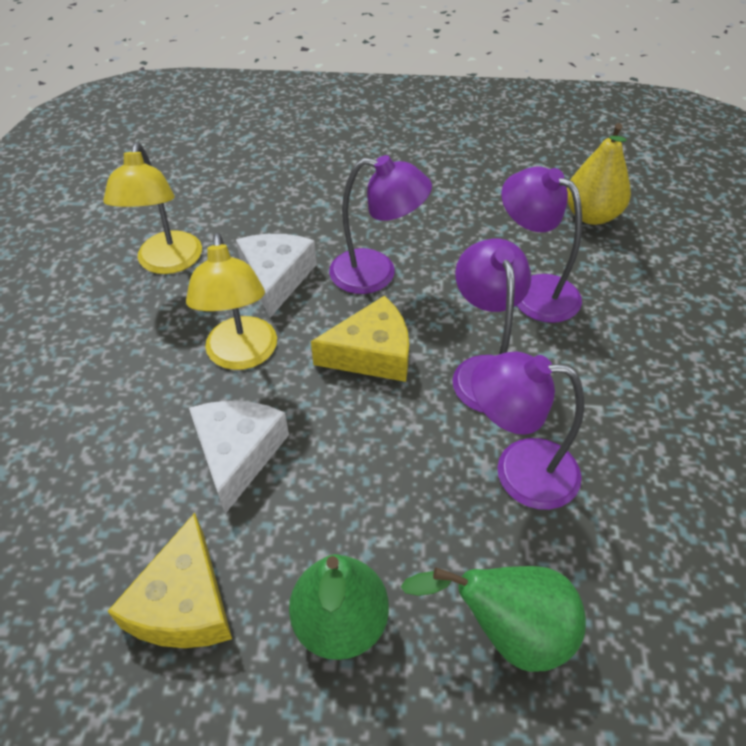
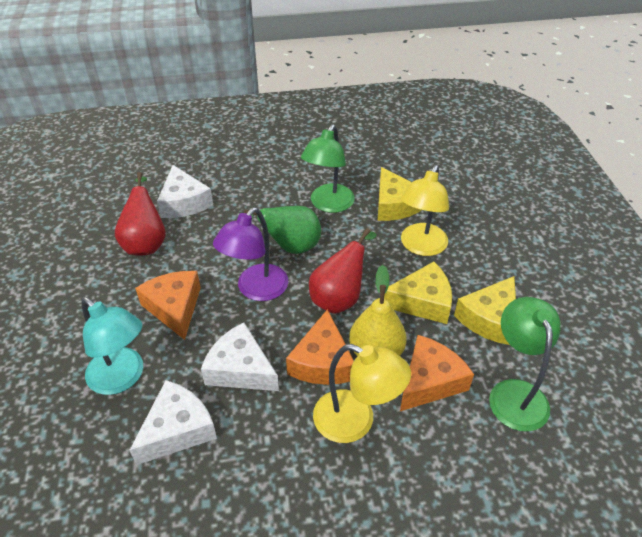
green lamp: 0 -> 2
green pear: 2 -> 1
orange cheese: 0 -> 3
purple lamp: 4 -> 1
red pear: 0 -> 2
turquoise lamp: 0 -> 1
white cheese: 2 -> 3
yellow cheese: 2 -> 3

